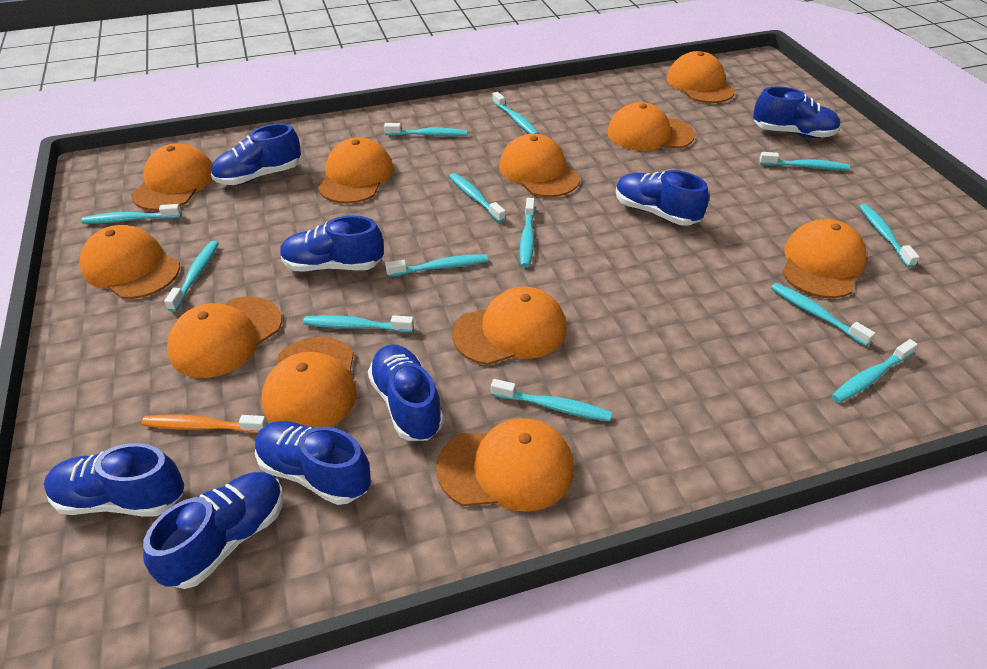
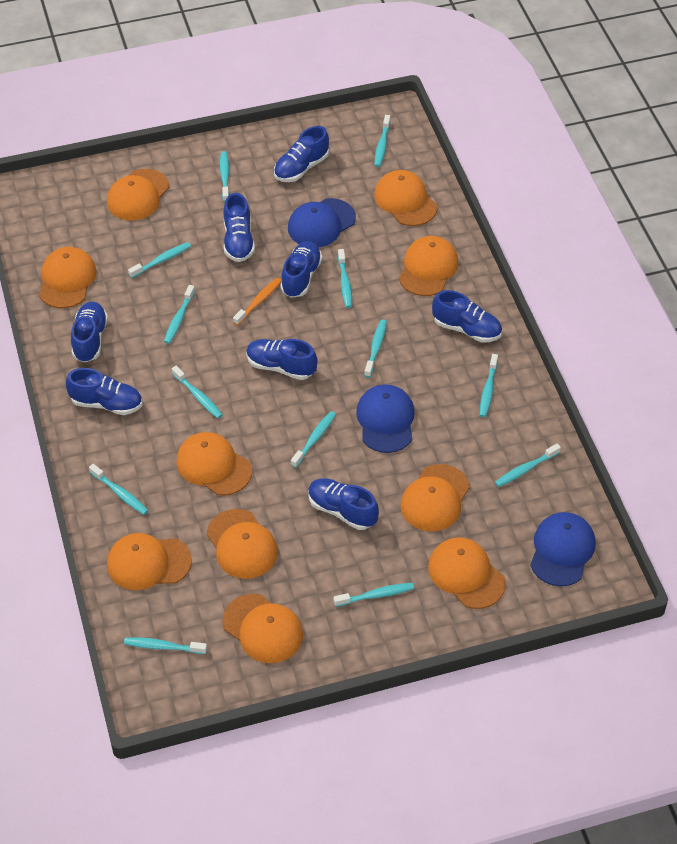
blue cap: 0 -> 3
orange cap: 11 -> 10

